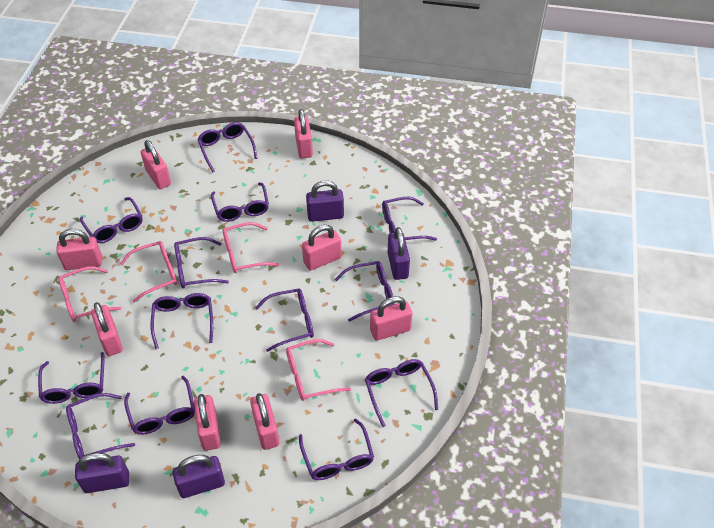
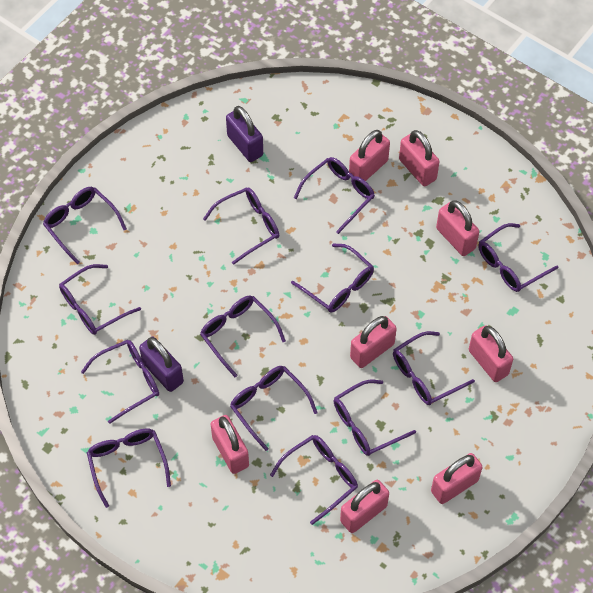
pink glasses: 4 -> 0
purple padlock: 4 -> 2

